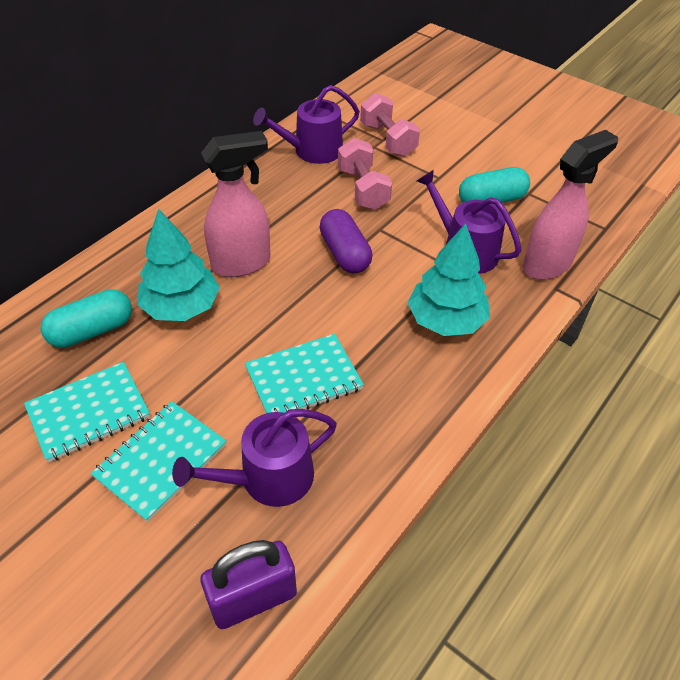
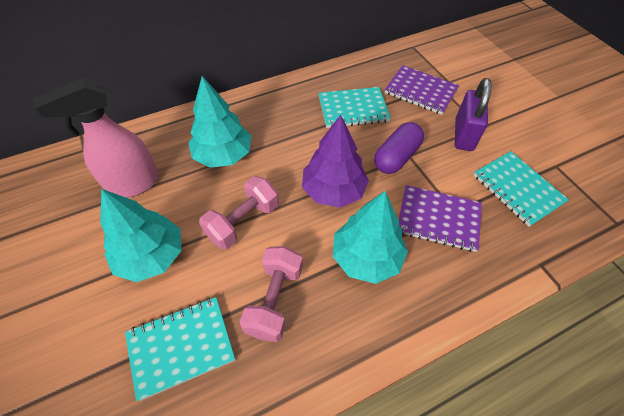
pink spray bottle: 2 -> 1
purple notebook: 0 -> 2
purple tree: 0 -> 1
purple watering can: 3 -> 0
turquoise capsule: 2 -> 0
turquoise tree: 2 -> 3

